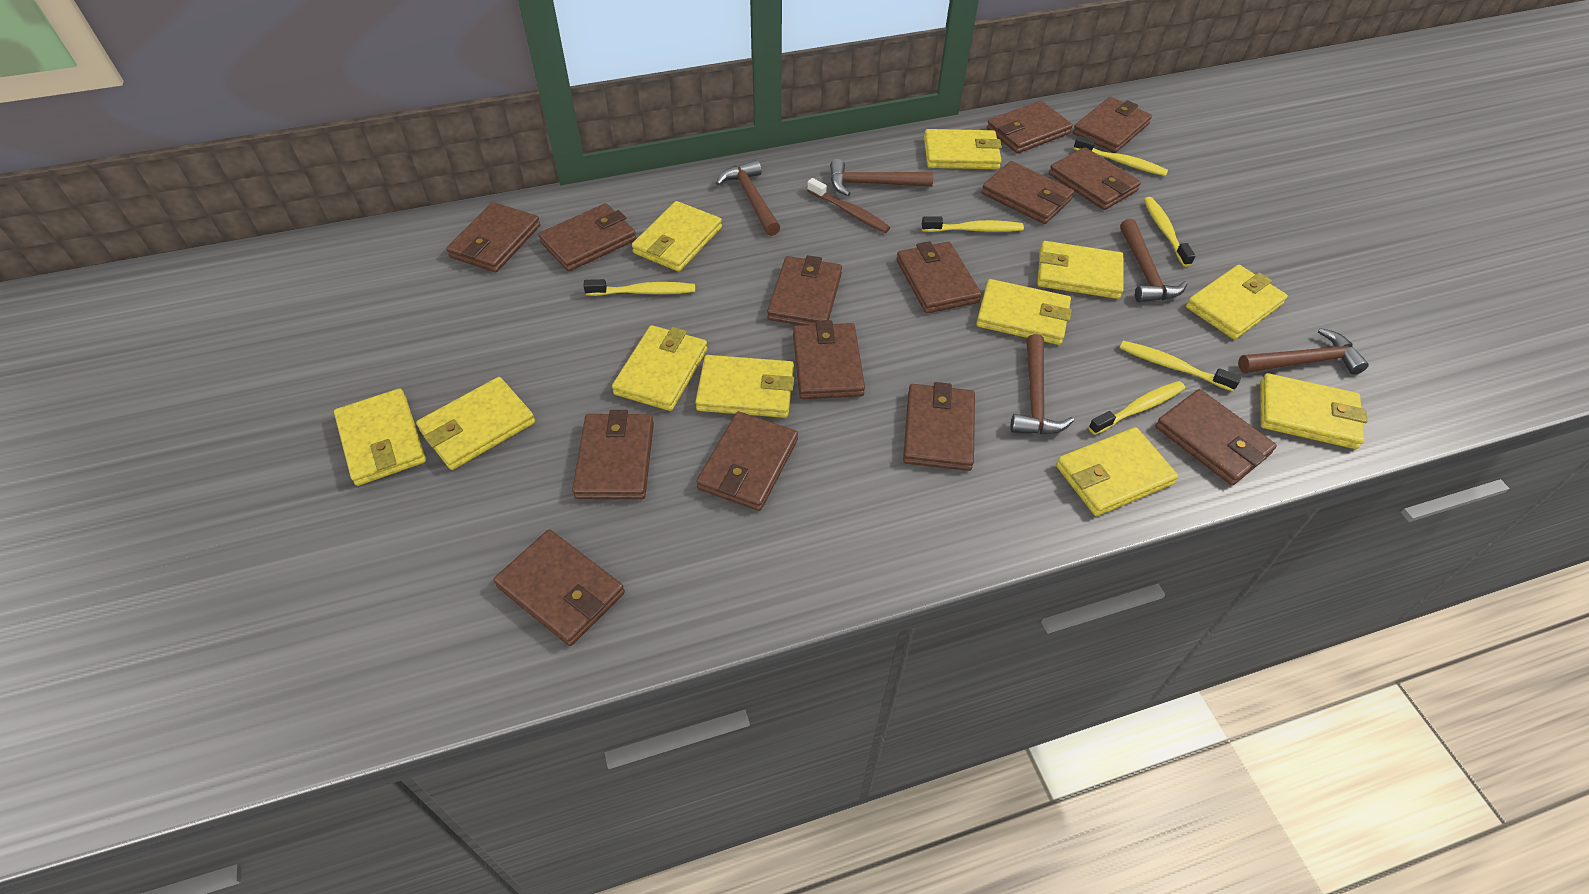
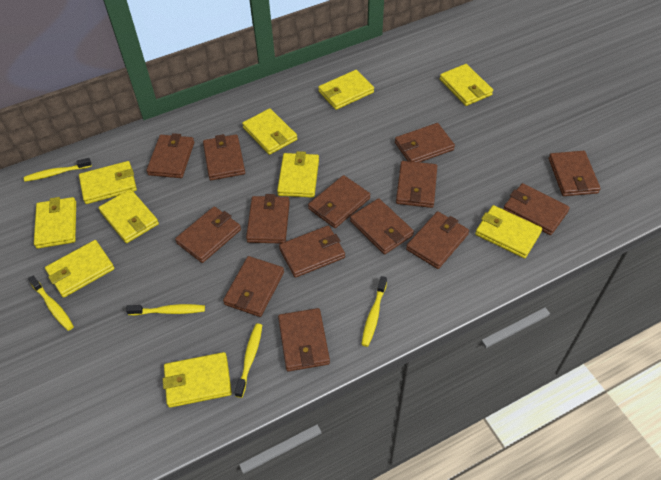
brown hammer: 5 -> 0
brown toothbrush: 1 -> 0
yellow toothbrush: 6 -> 5
yellow wallet: 11 -> 10

